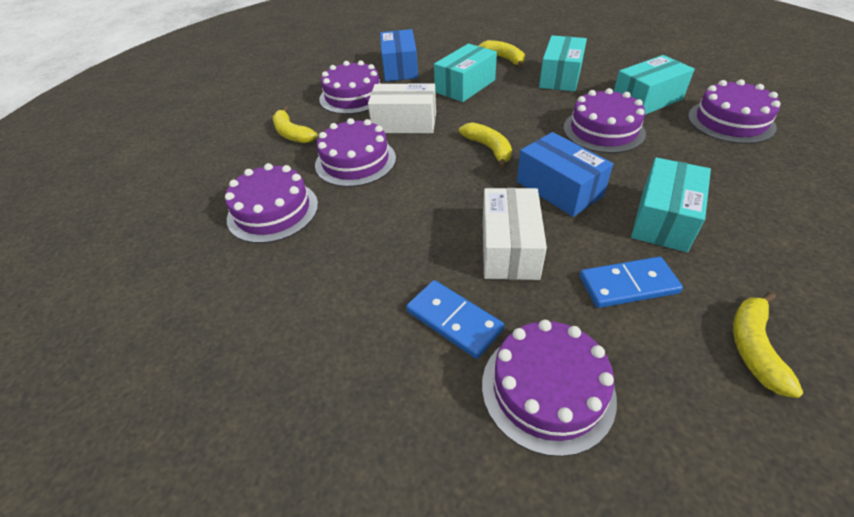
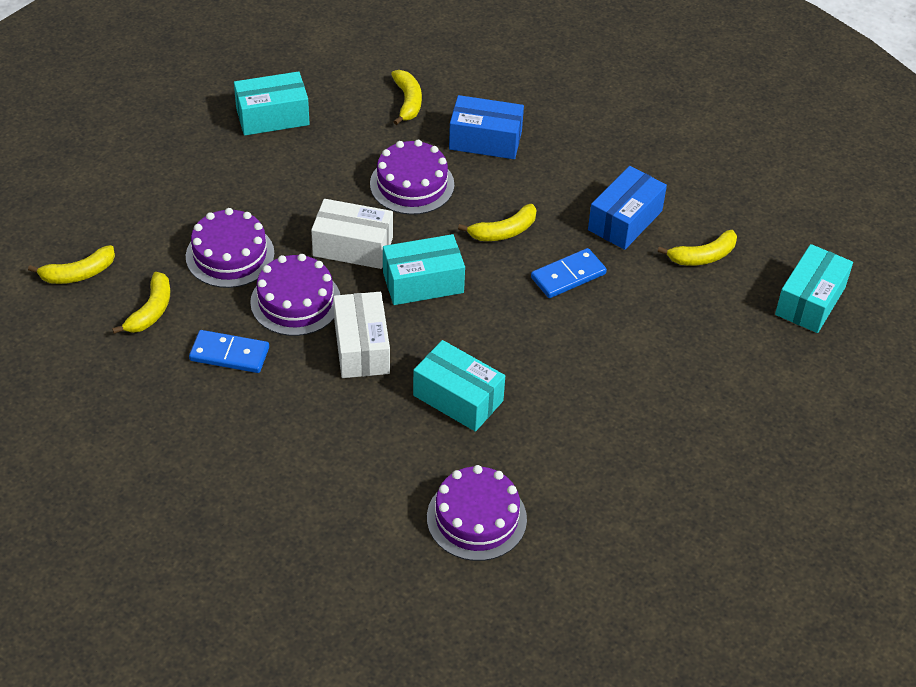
purple cake: 6 -> 4
yellow banana: 4 -> 5

